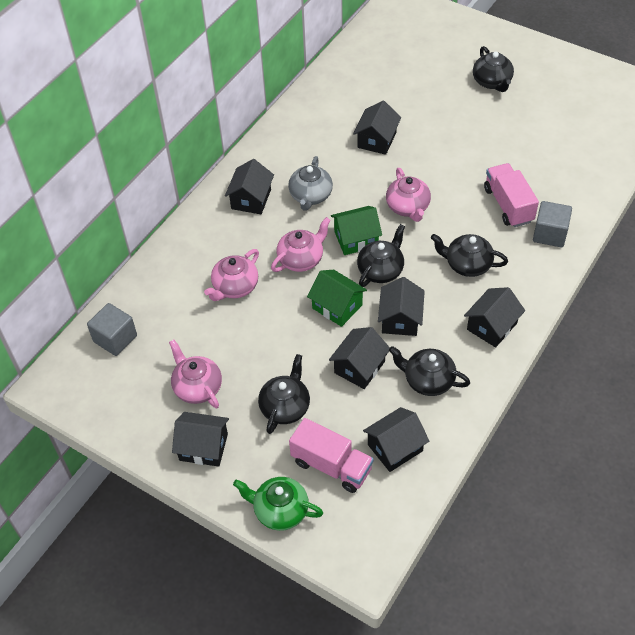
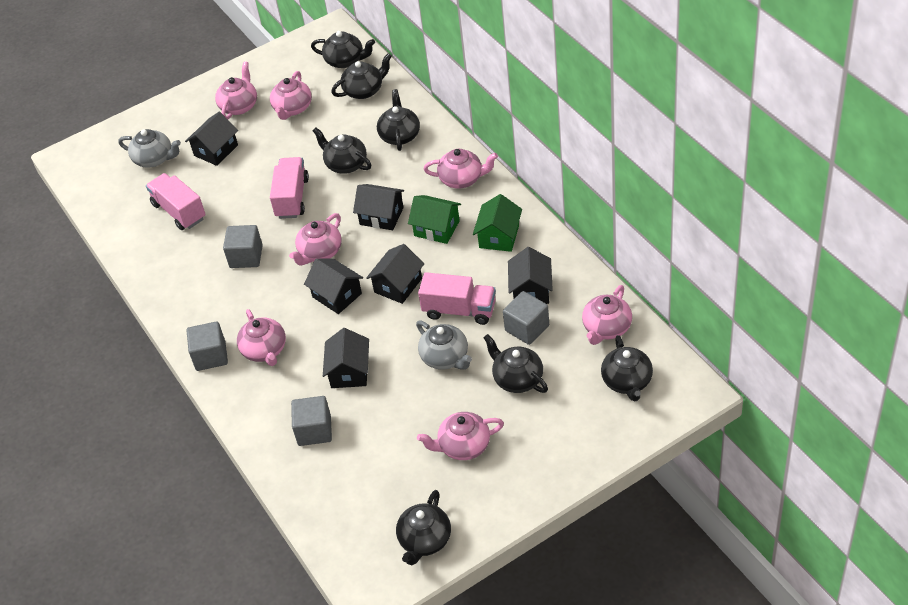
black house: 7 -> 6
black teapot: 5 -> 7
green teapot: 1 -> 0
grey cube: 2 -> 4
grey teapot: 1 -> 2
pink teapot: 4 -> 7
pink truck: 2 -> 3

